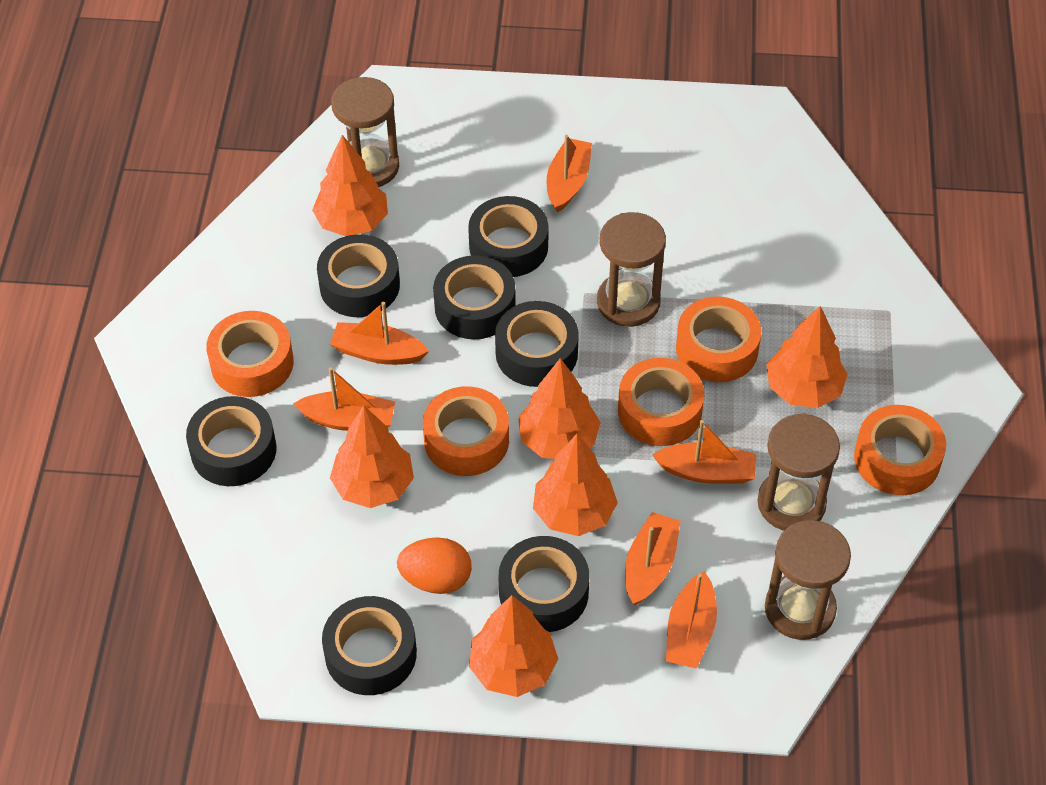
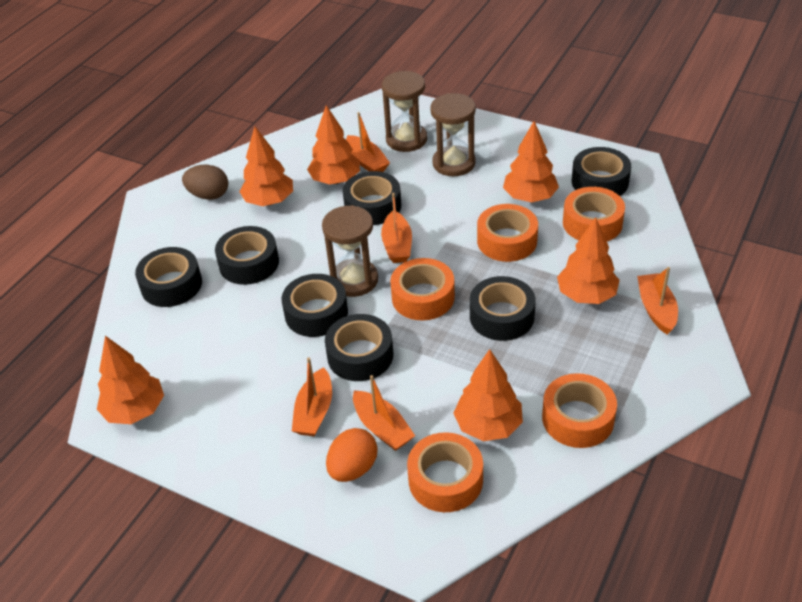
brown egg: 0 -> 1
brown hourglass: 4 -> 3
orange boat: 6 -> 5

